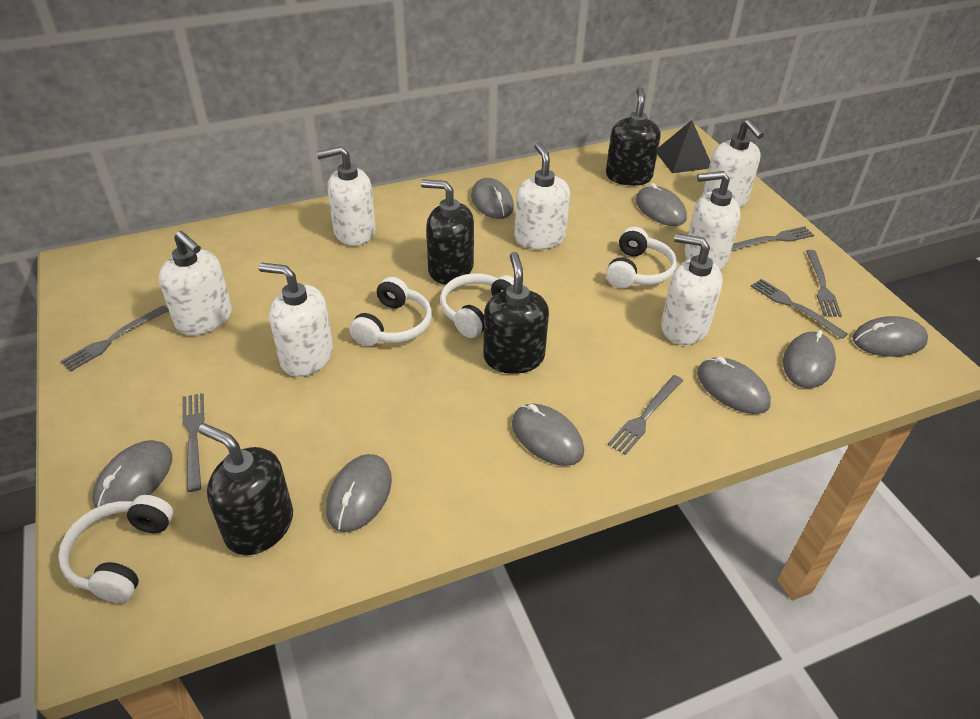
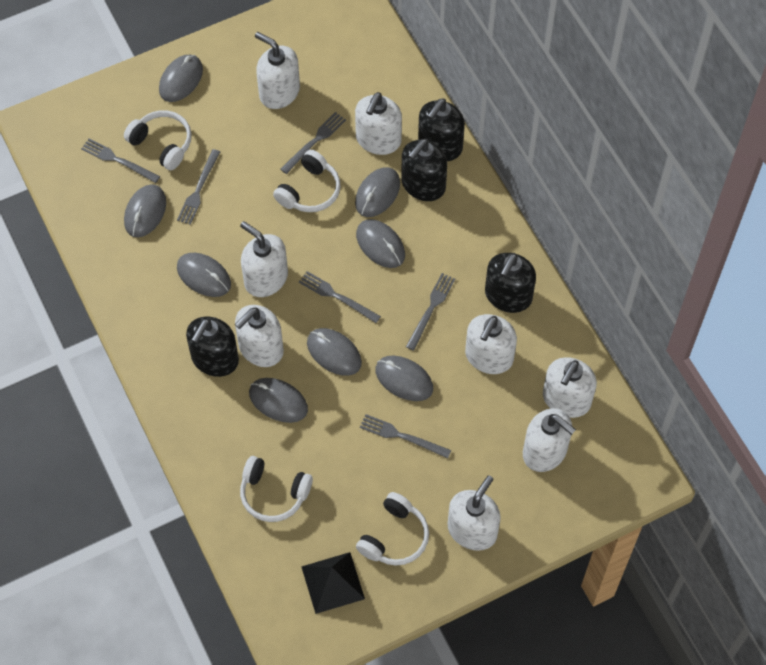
white soap dispenser: 7 -> 8

